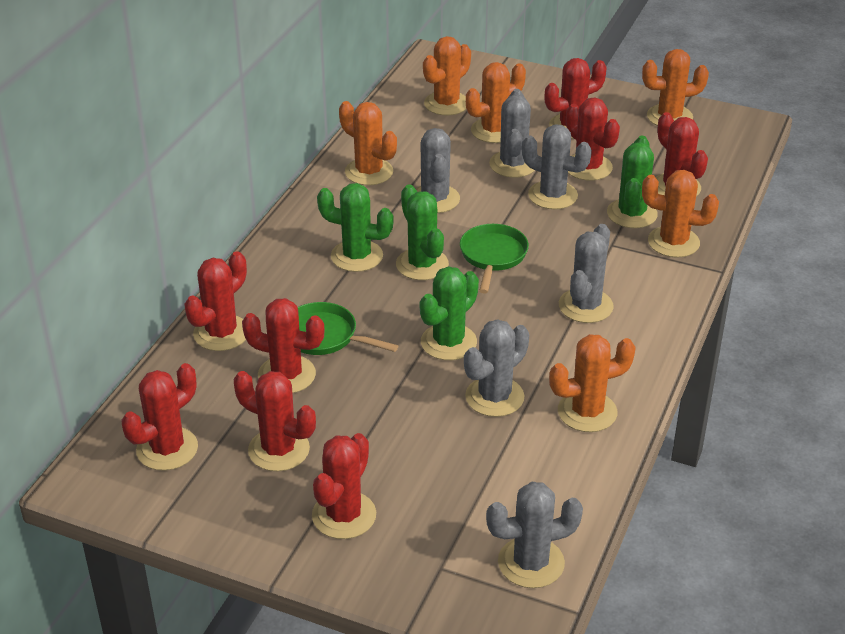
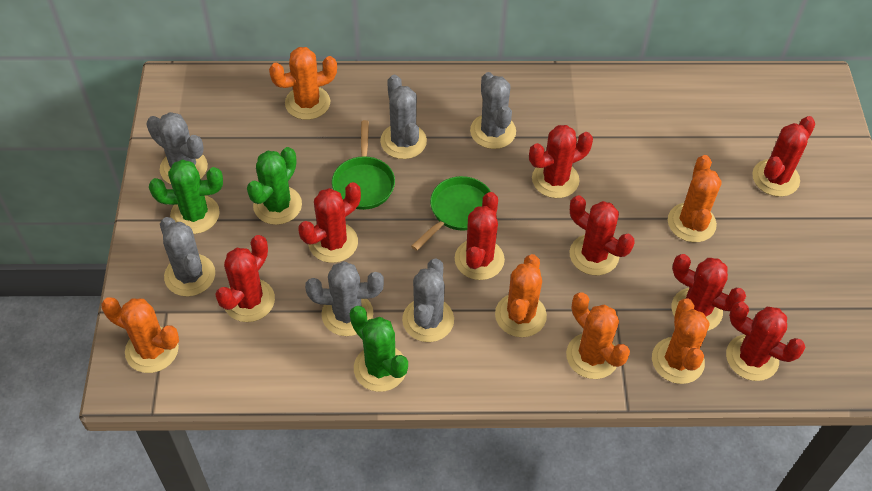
green cactus: 4 -> 3

